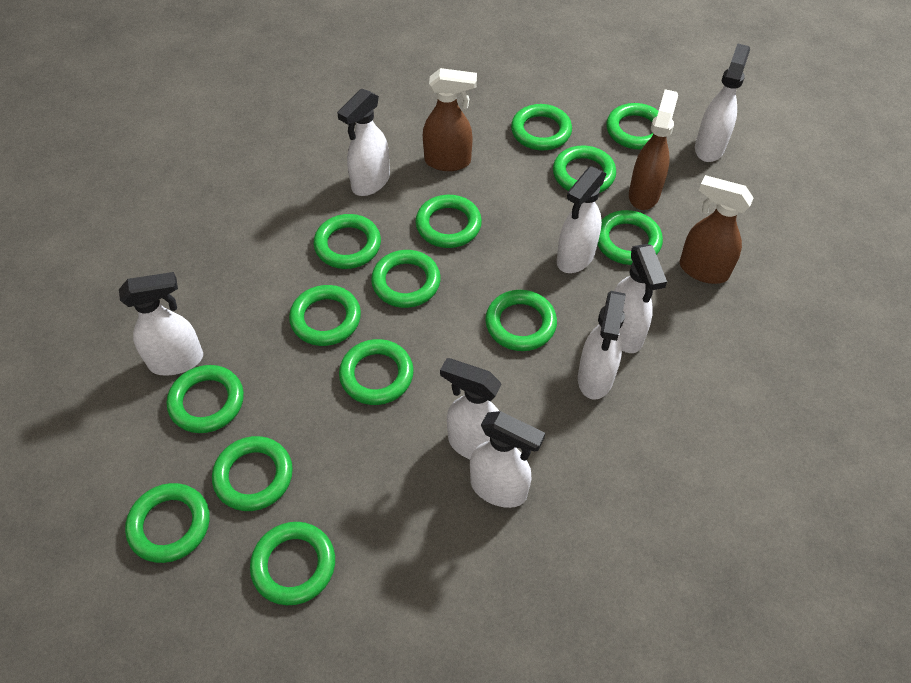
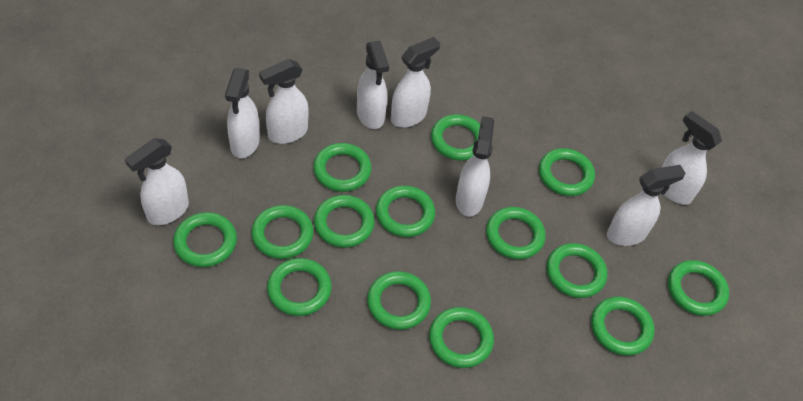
brown spray bottle: 3 -> 0

